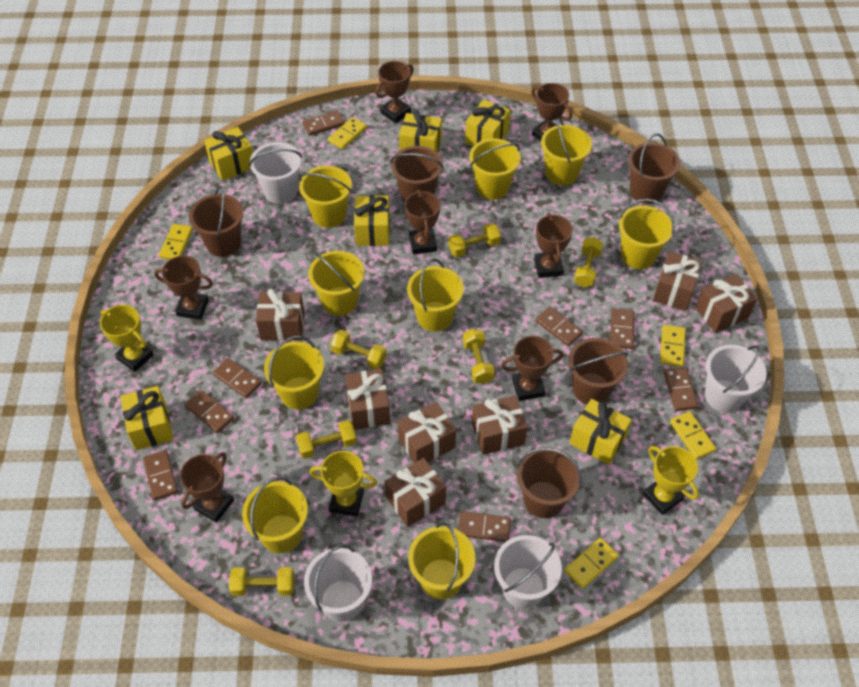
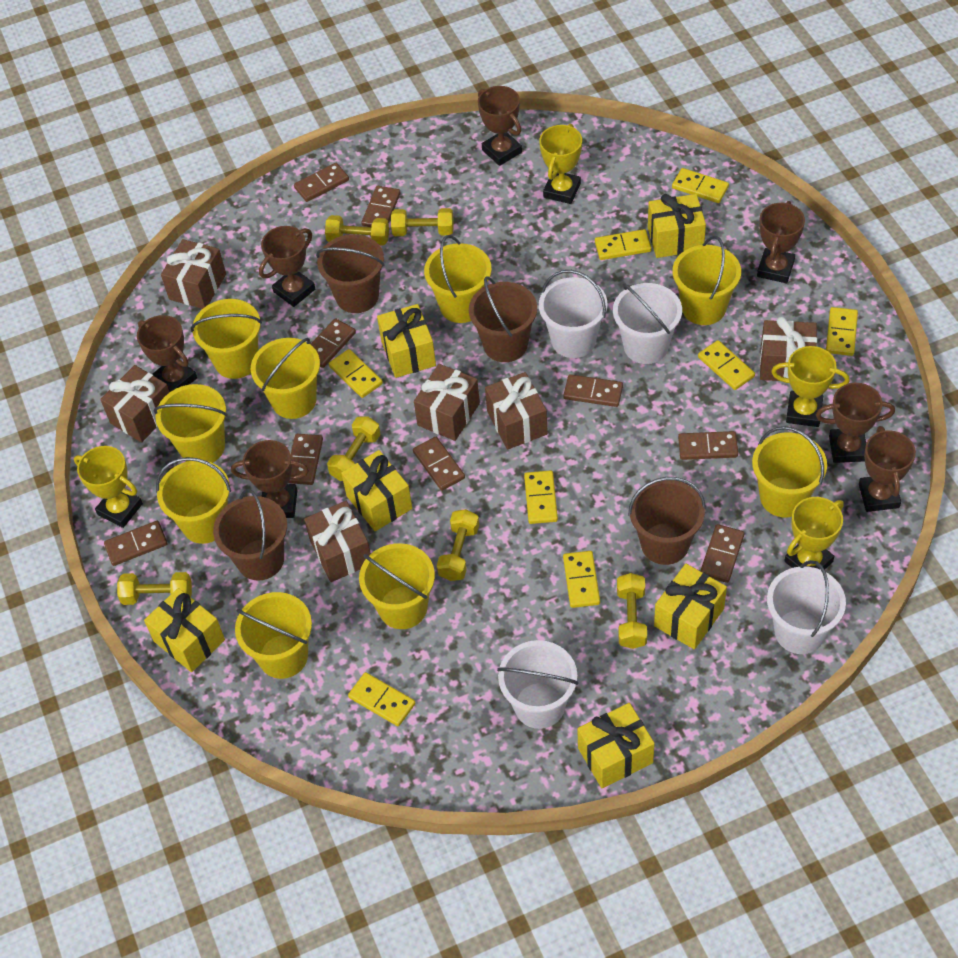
brown bucket: 5 -> 4
brown domino: 8 -> 9
brown gift: 7 -> 6
yellow domino: 5 -> 8
yellow trophy: 3 -> 4

